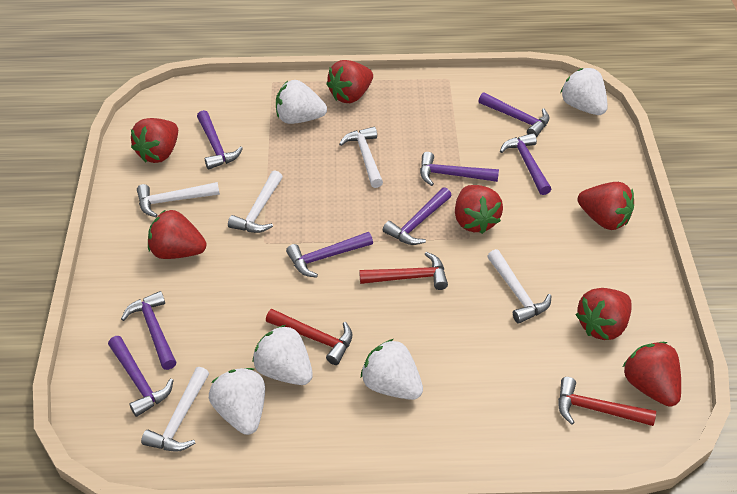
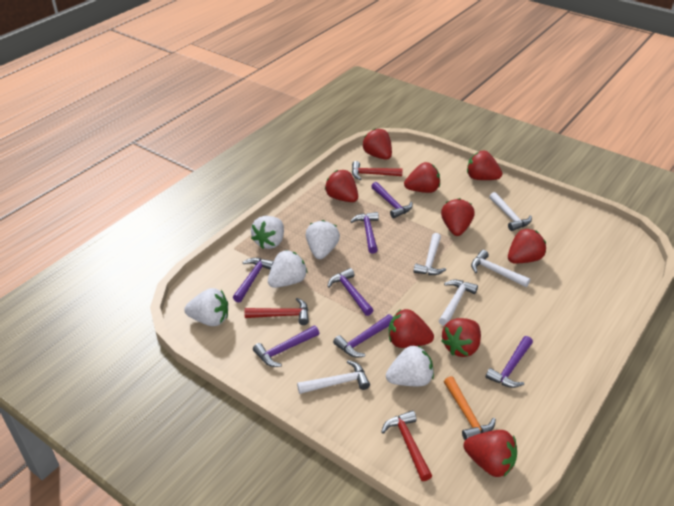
orange hammer: 0 -> 1
purple hammer: 8 -> 7
red strawberry: 7 -> 9

